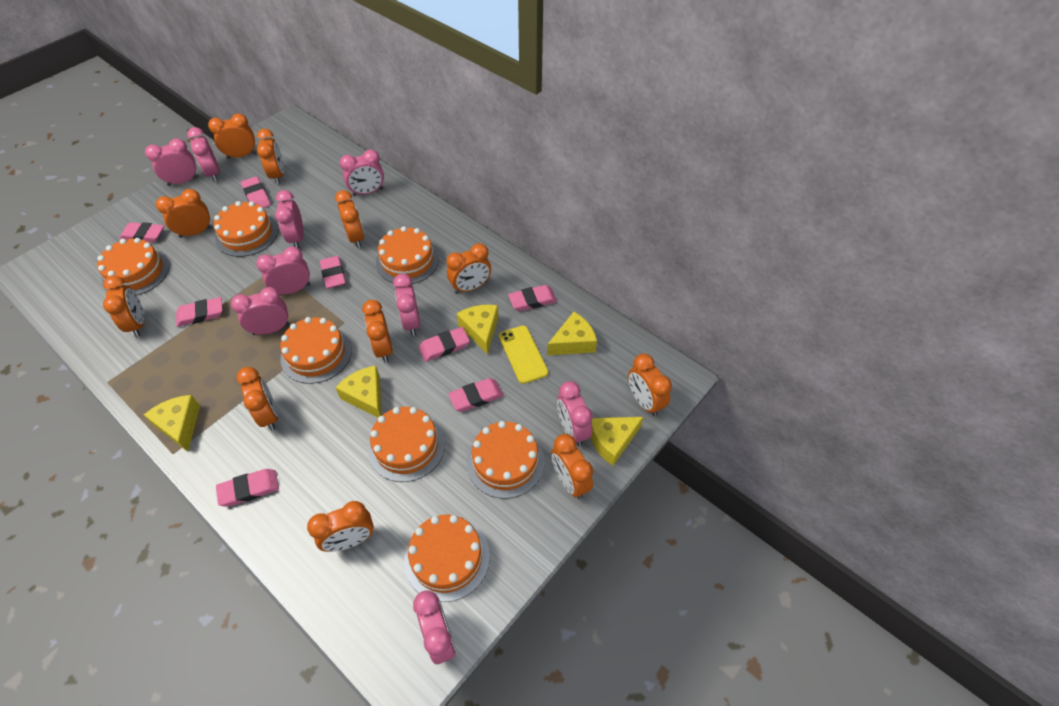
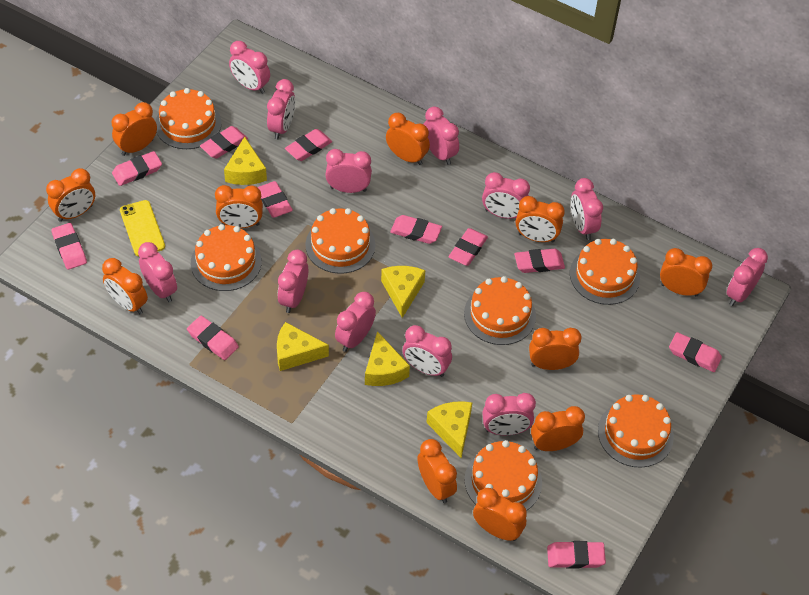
pink clock: 9 -> 12
pink eraser: 8 -> 11

